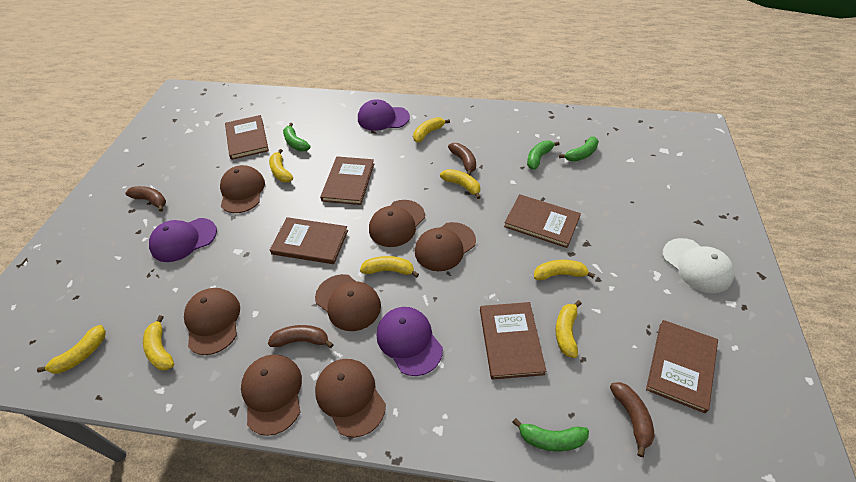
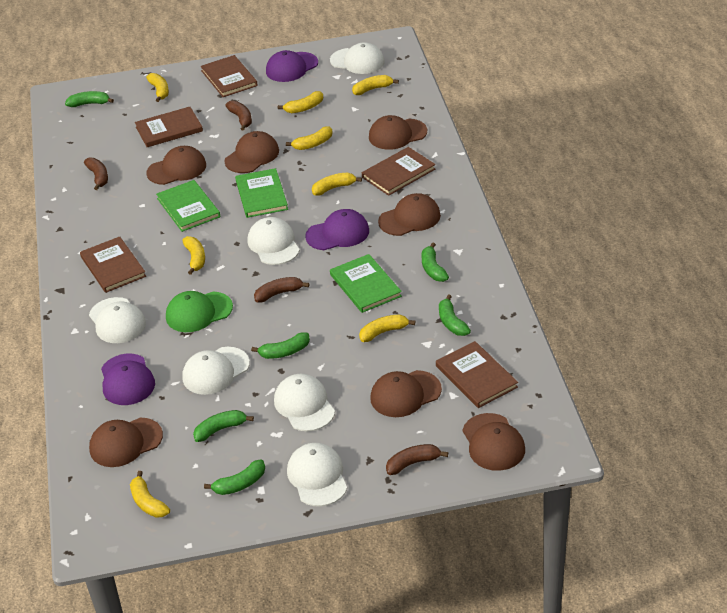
brown book: 6 -> 5
green banana: 4 -> 6
green book: 0 -> 3
green cap: 0 -> 1
white cap: 1 -> 6

